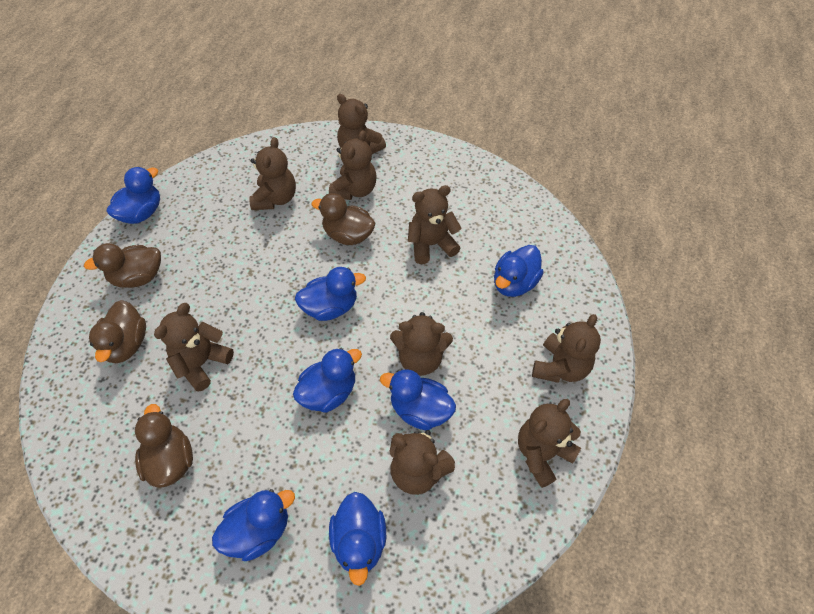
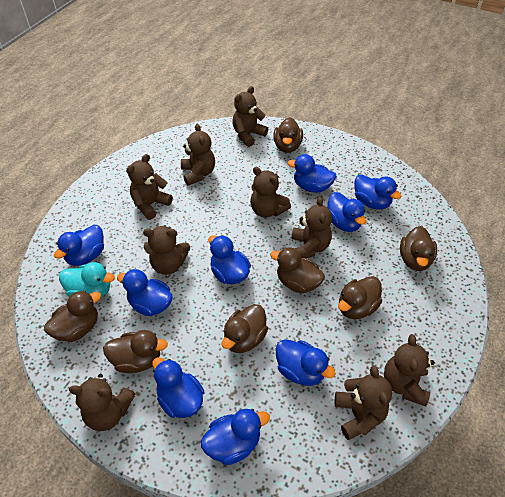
blue duck: 7 -> 9
brown duck: 4 -> 7
turquoise duck: 0 -> 1

